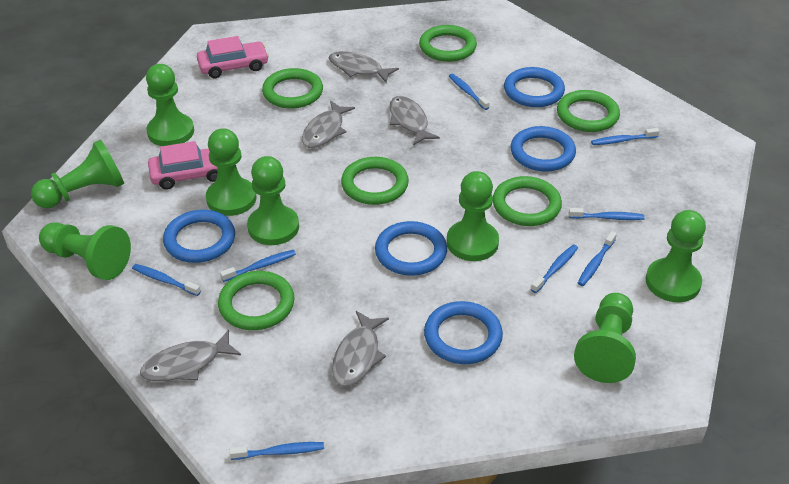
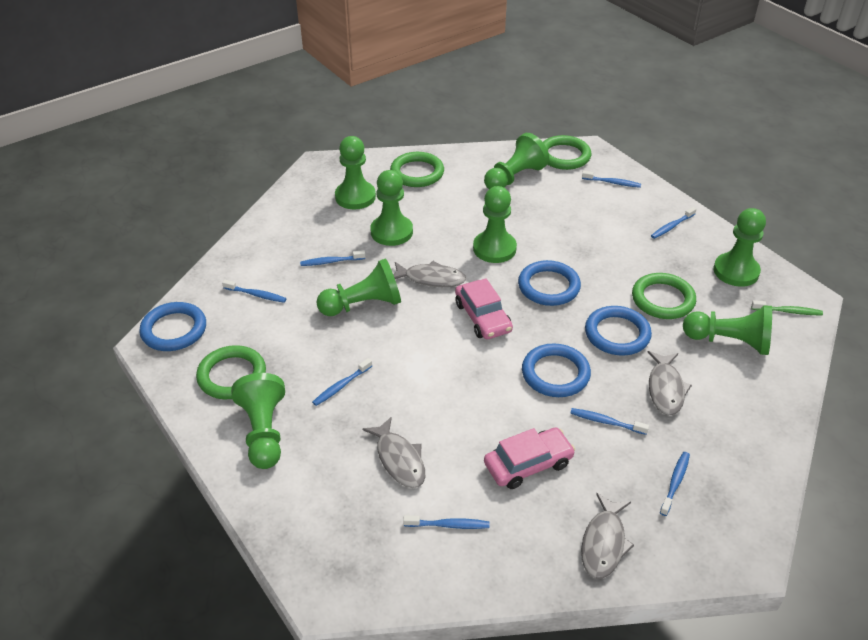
blue ring: 5 -> 4
green ring: 6 -> 4
green toothbrush: 0 -> 1
grey fish: 5 -> 4

